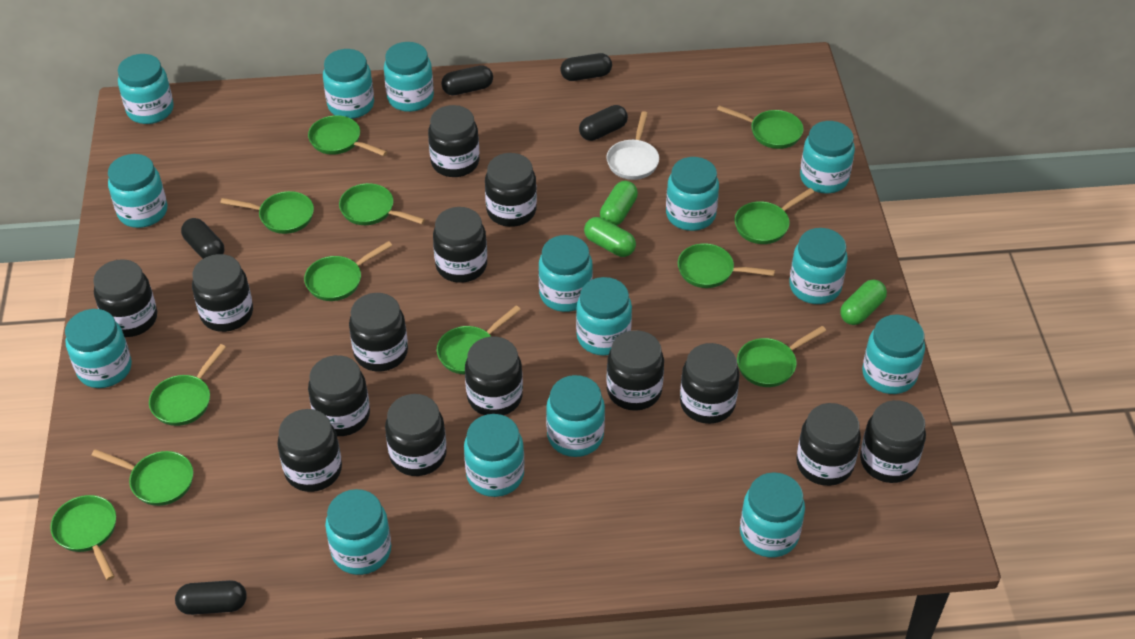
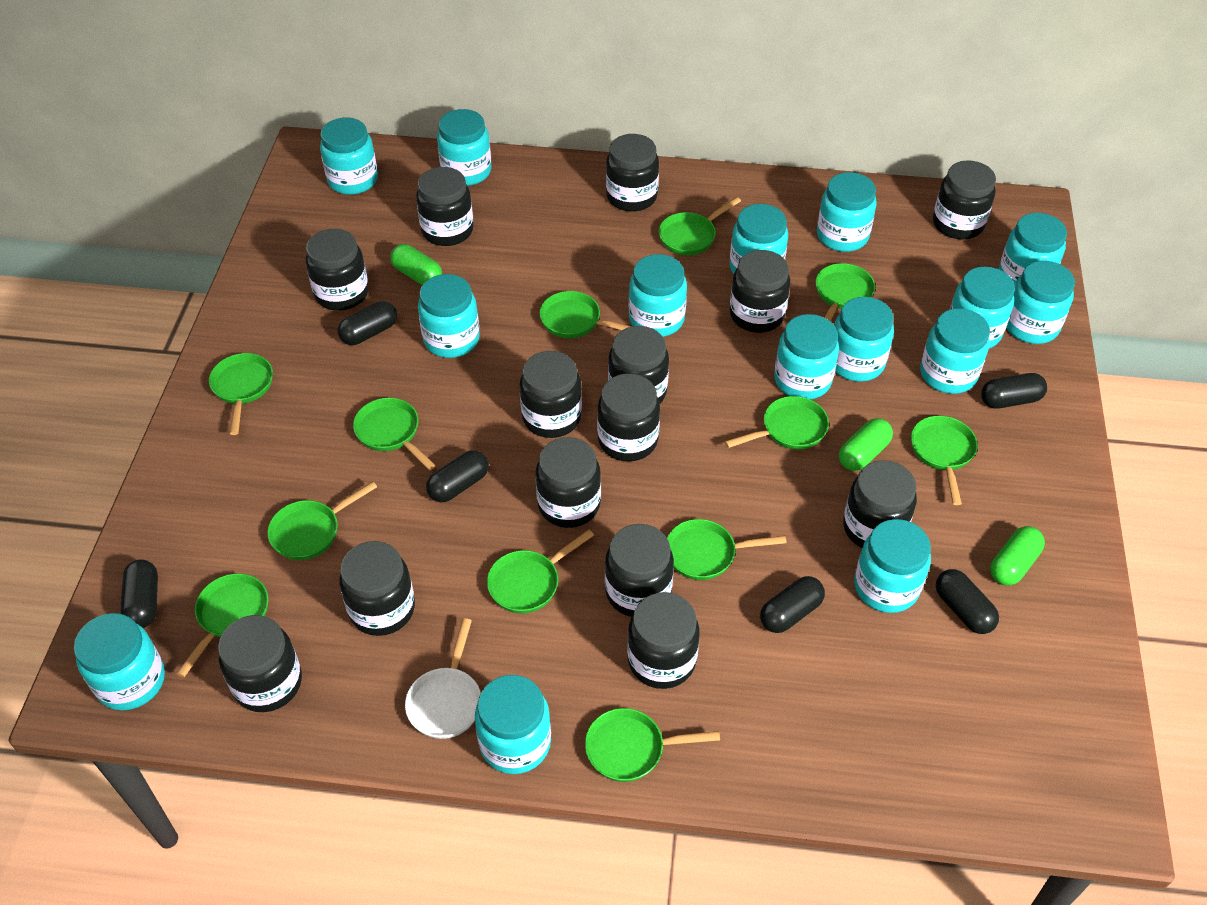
black capsule: 5 -> 6

